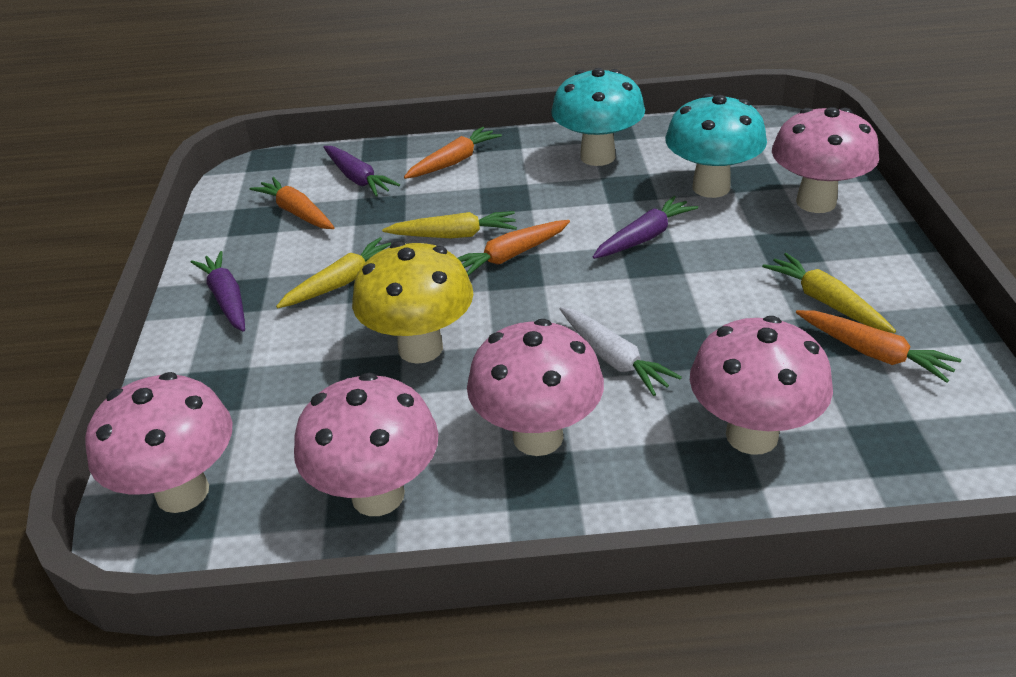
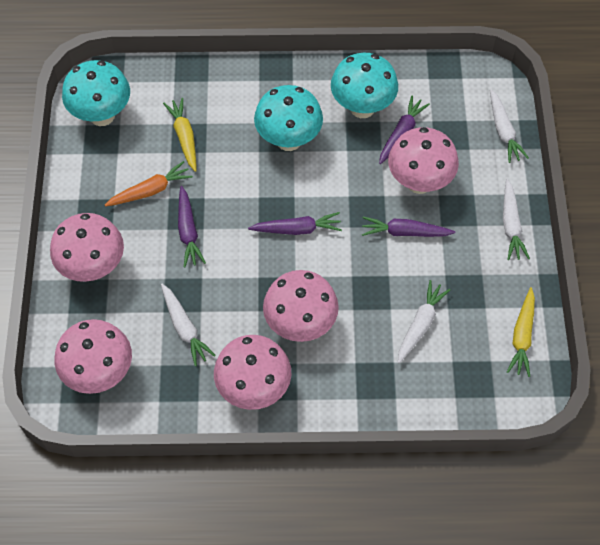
orange carrot: 4 -> 1
purple carrot: 3 -> 4
turquoise mushroom: 2 -> 3
white carrot: 1 -> 4
yellow carrot: 3 -> 2
yellow mushroom: 1 -> 0

